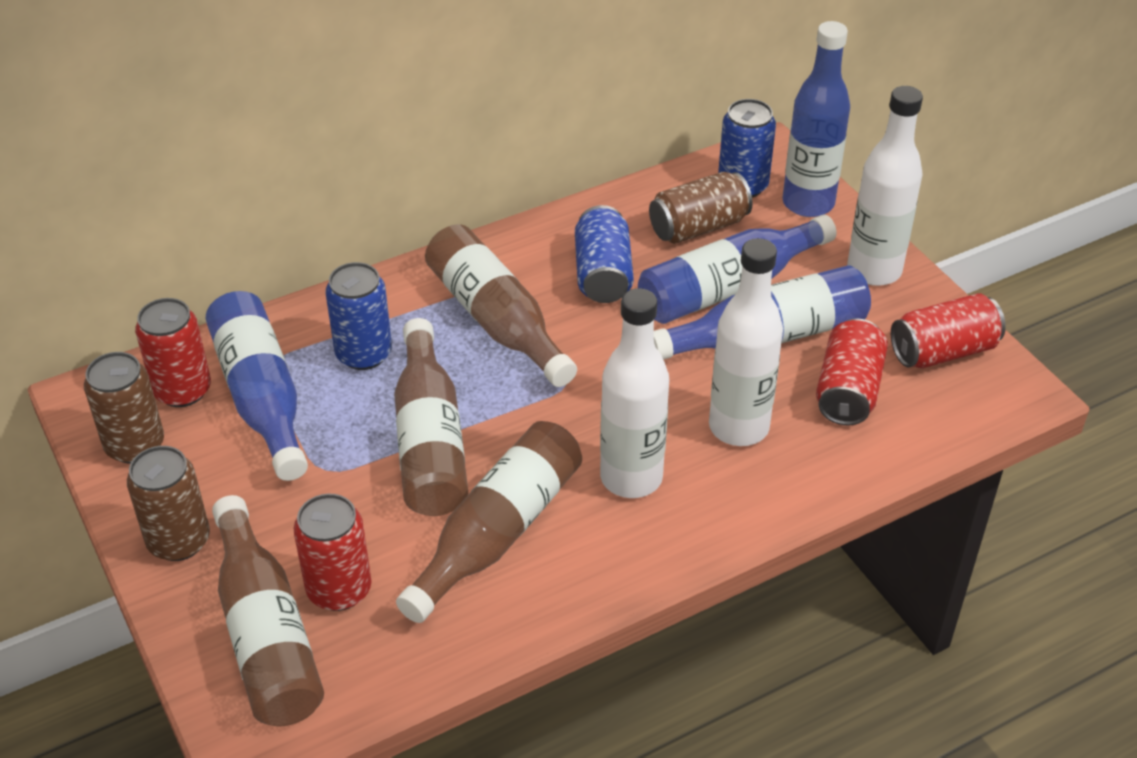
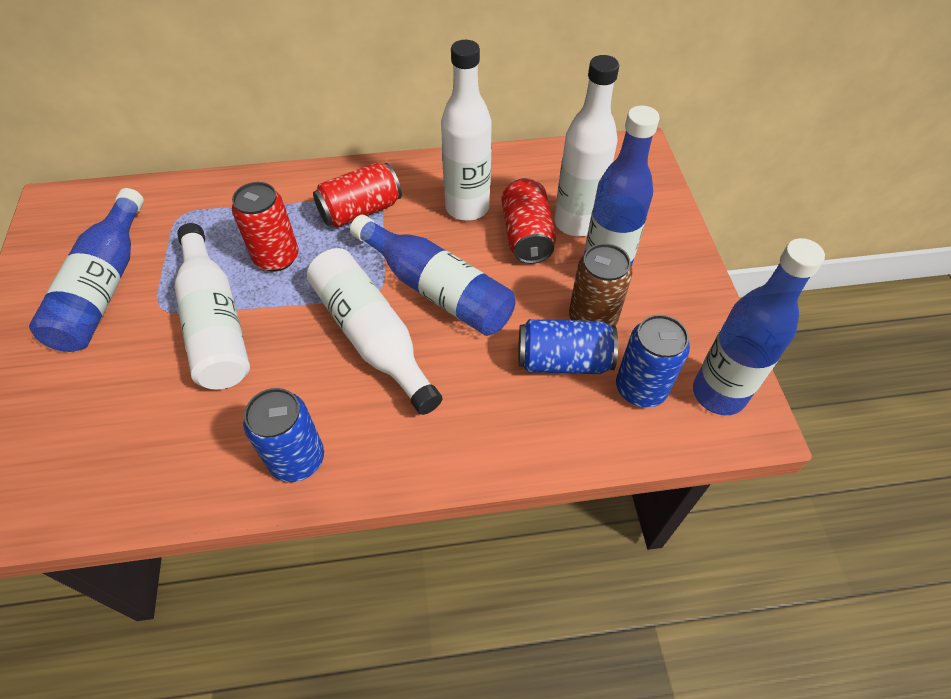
brown bottle: 4 -> 0
brown can: 3 -> 1
red can: 4 -> 3
white bottle: 3 -> 4

